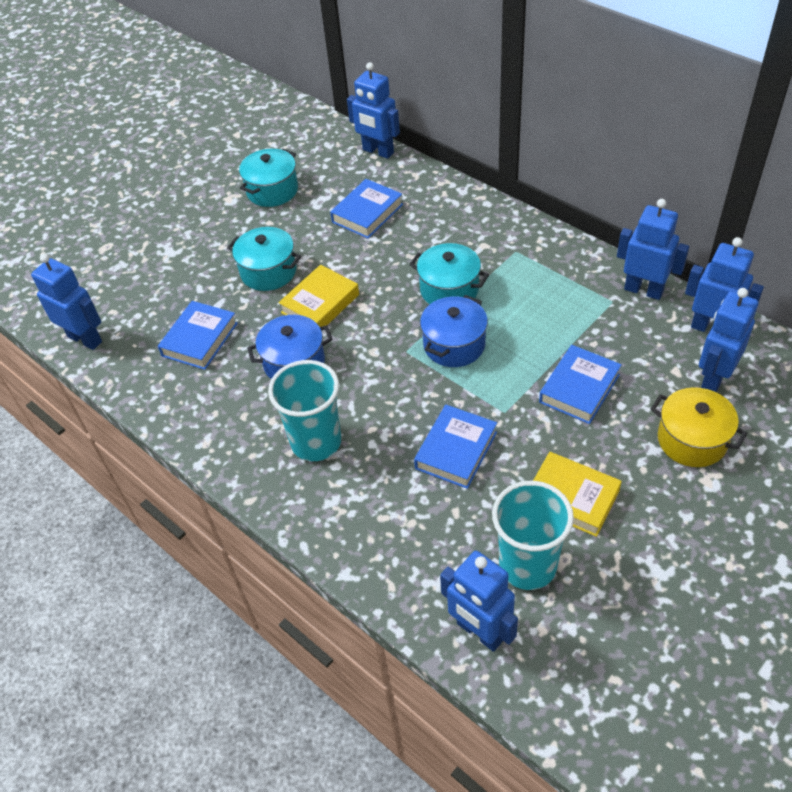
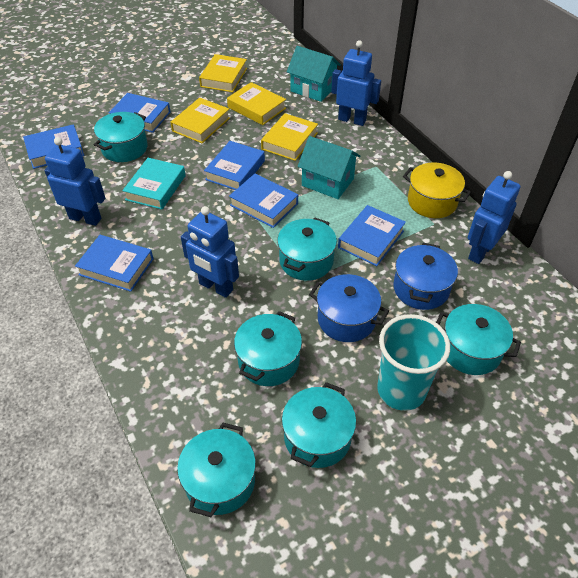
blue book: 4 -> 6
blue robot: 6 -> 4
turquoise book: 0 -> 1
turquoise cup: 2 -> 1
turquoise house: 0 -> 2
turquoise pot: 3 -> 6
yellow book: 2 -> 4

